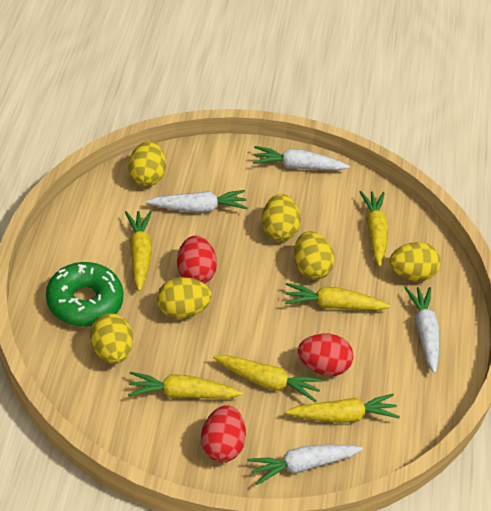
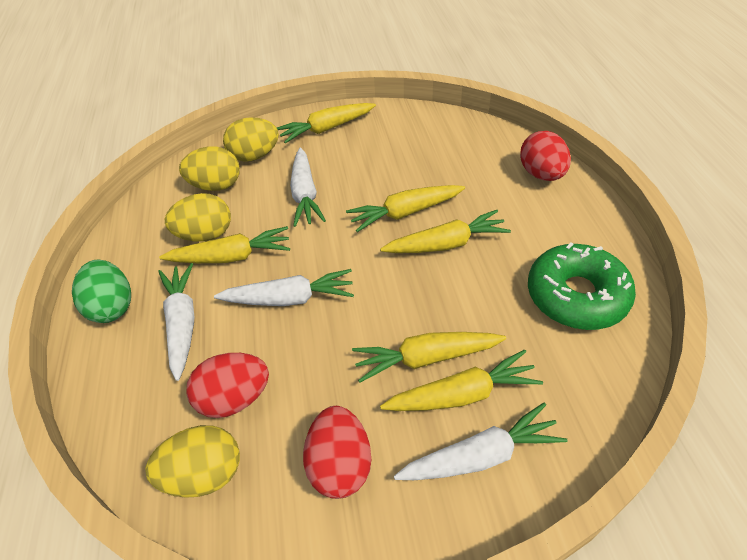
green egg: 0 -> 1
yellow egg: 6 -> 4

